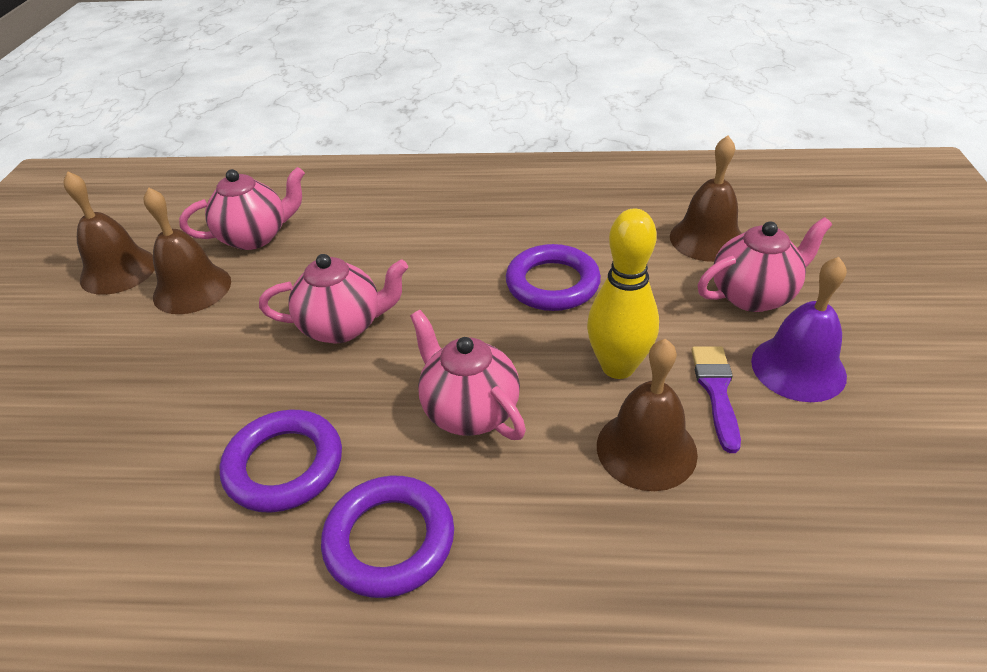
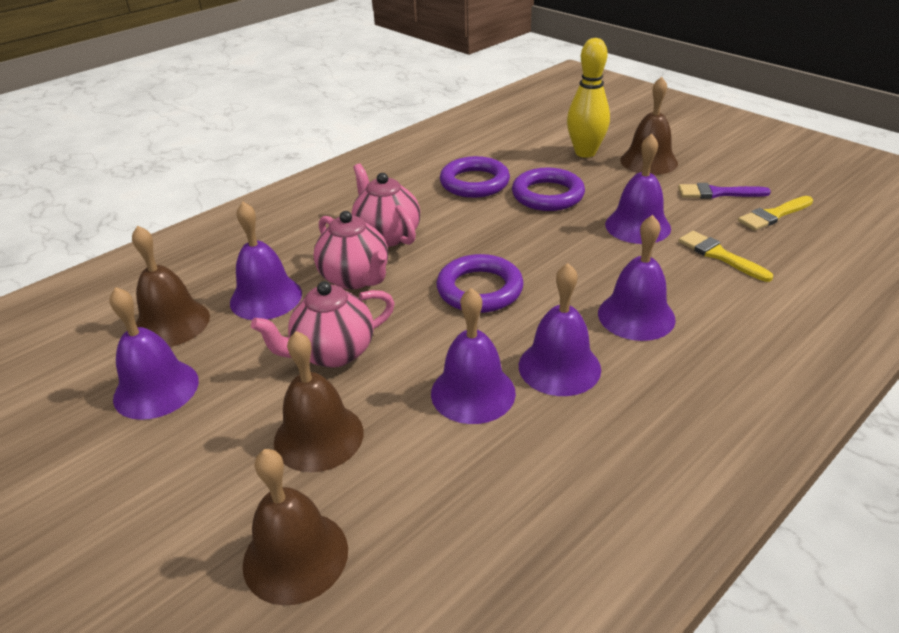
pink teapot: 4 -> 3
purple bell: 1 -> 6
yellow brush: 0 -> 2

